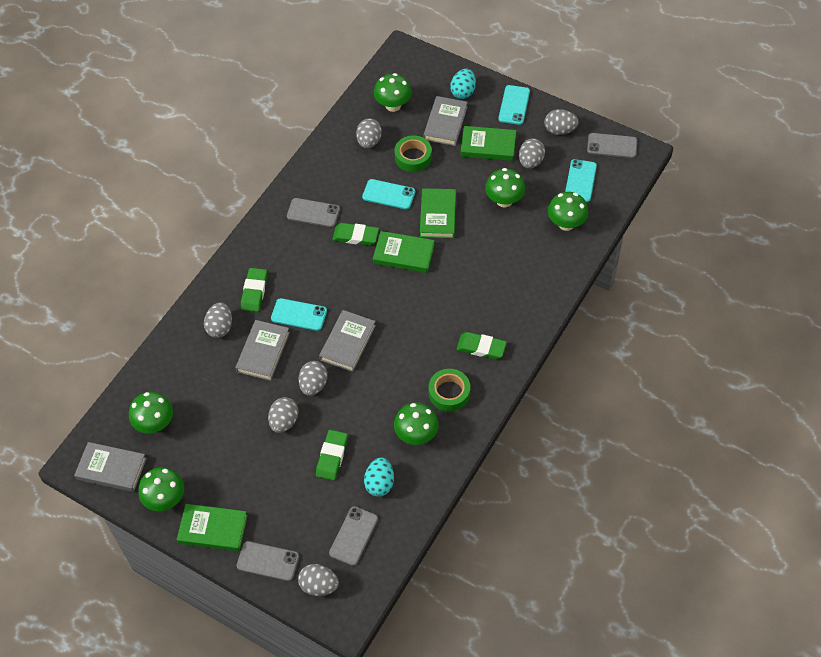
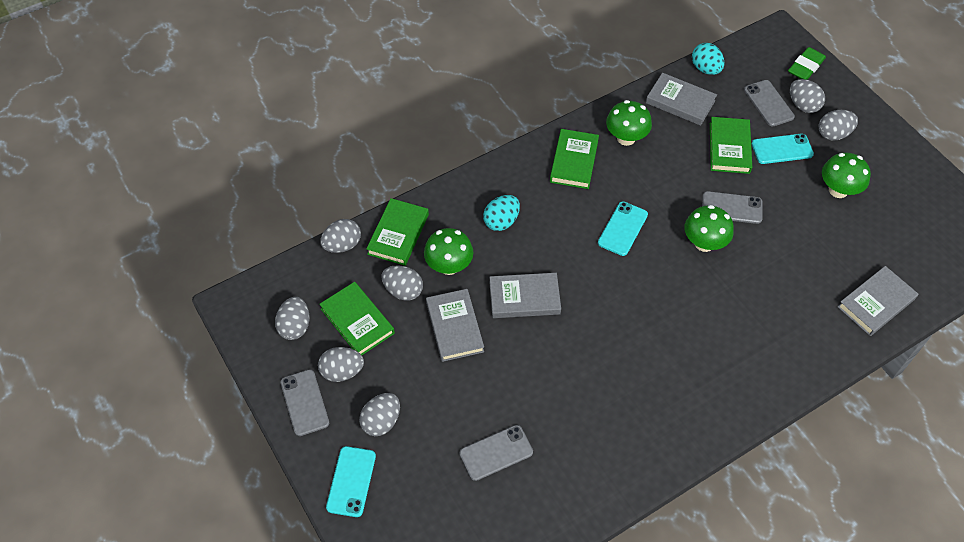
green eraser: 4 -> 1
green mushroom: 6 -> 4
green tape: 2 -> 0
turquoise phone: 4 -> 3

